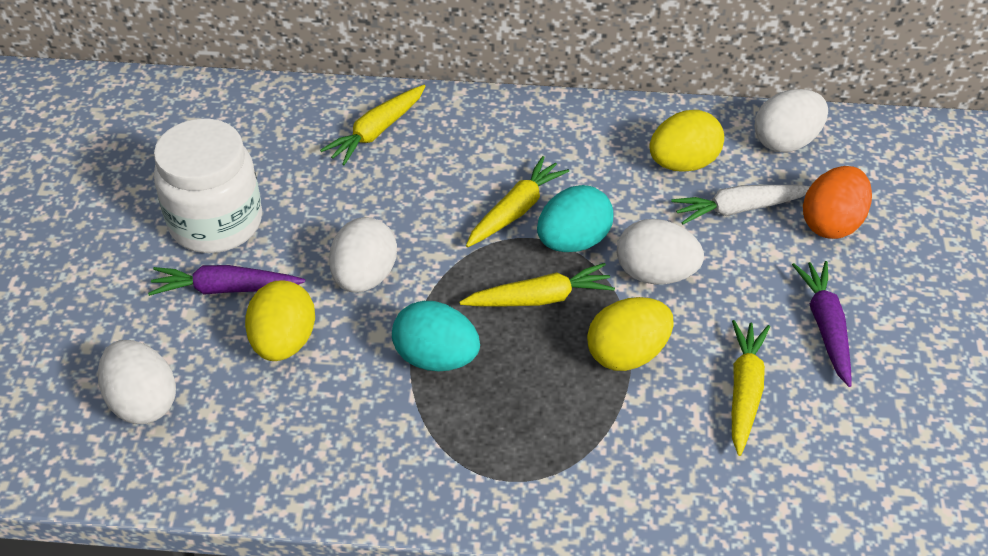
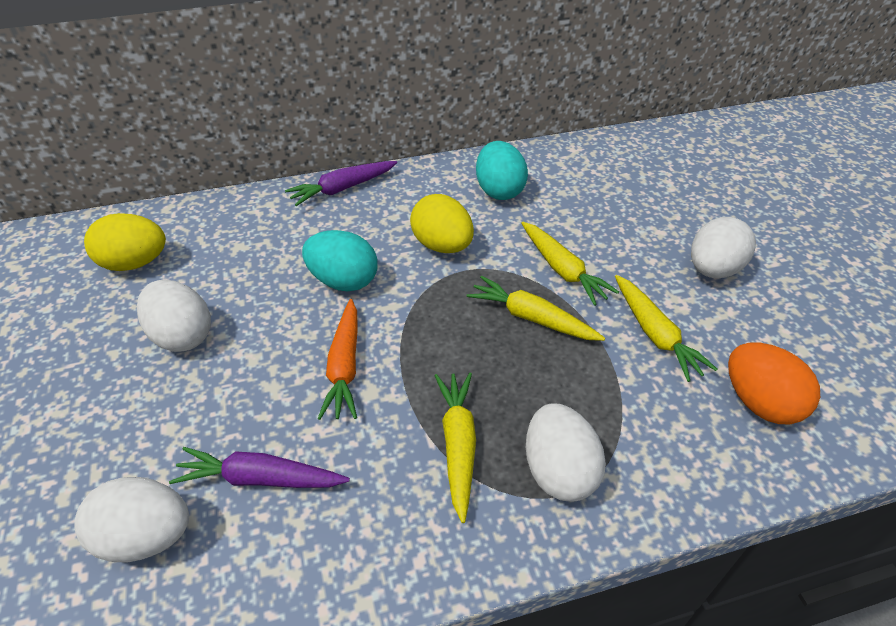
orange carrot: 0 -> 1
white carrot: 1 -> 0
white jar: 1 -> 0
yellow egg: 3 -> 2

